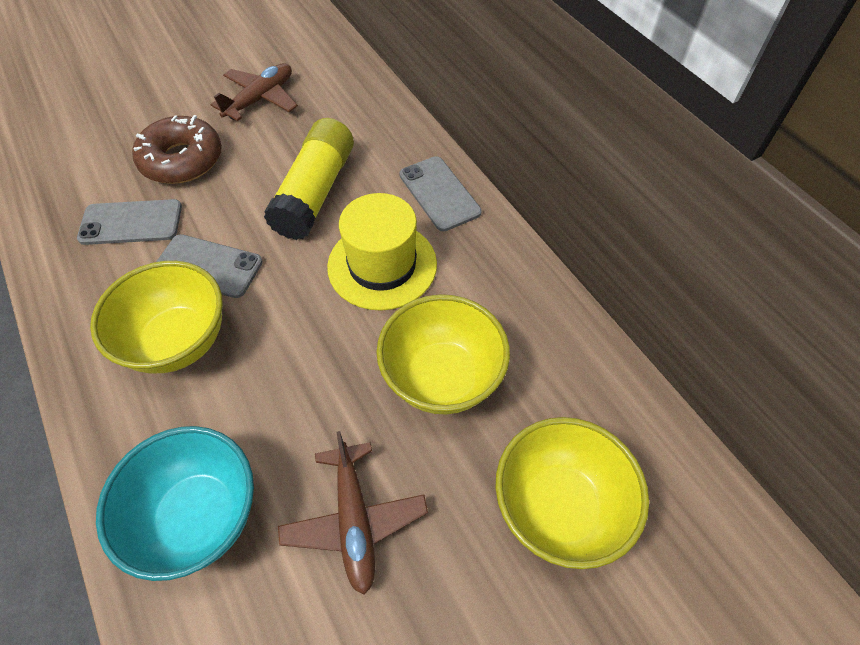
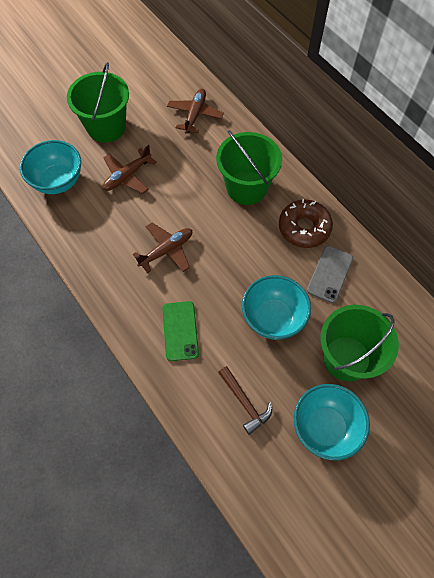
brown hammer: 0 -> 1
brown plane: 2 -> 3
green bucket: 0 -> 3
green phone: 0 -> 1
grey phone: 3 -> 1
turquoise bowl: 1 -> 3
yellow bowl: 3 -> 0
yellow glue stick: 1 -> 0
yellow hat: 1 -> 0

